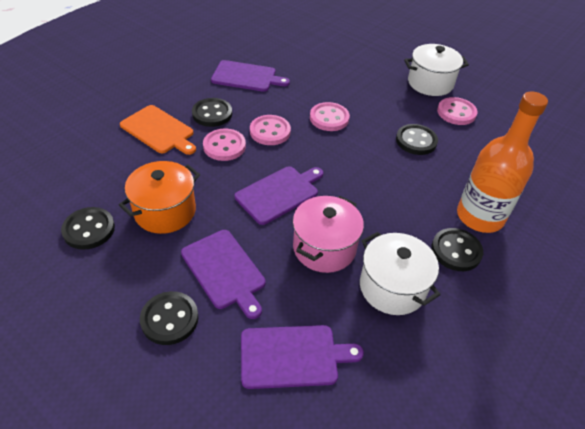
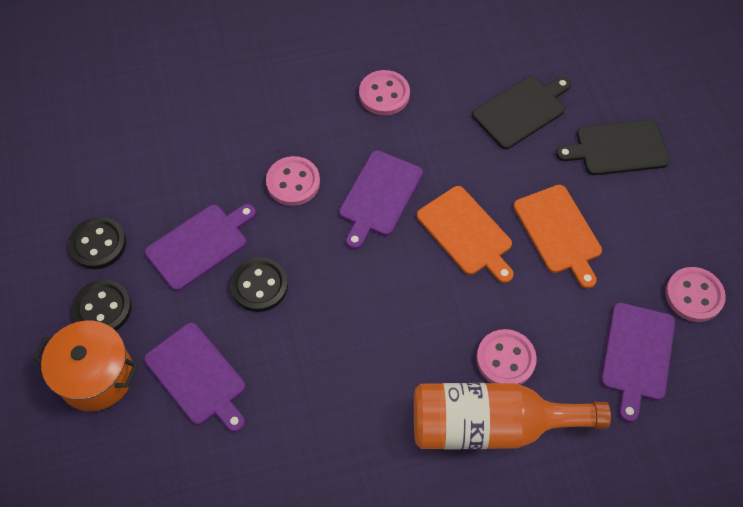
black button: 5 -> 3
black cutting board: 0 -> 2
orange cutting board: 1 -> 2
pink pot: 1 -> 0
white pot: 2 -> 0

